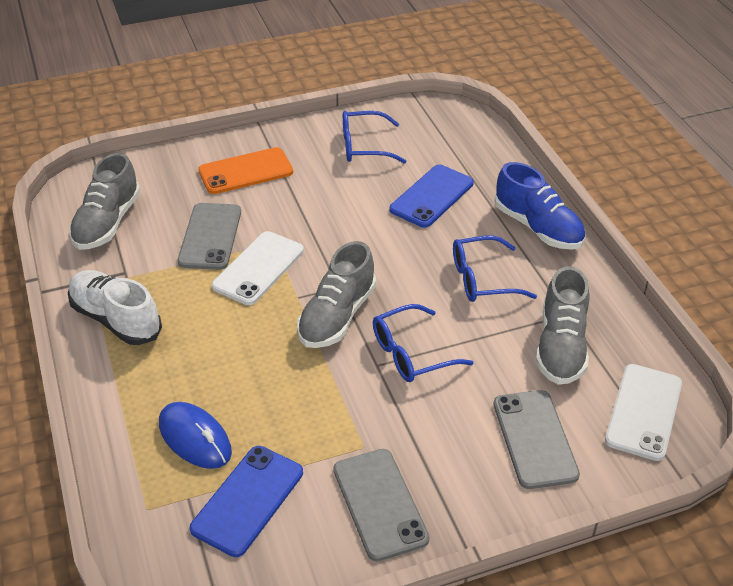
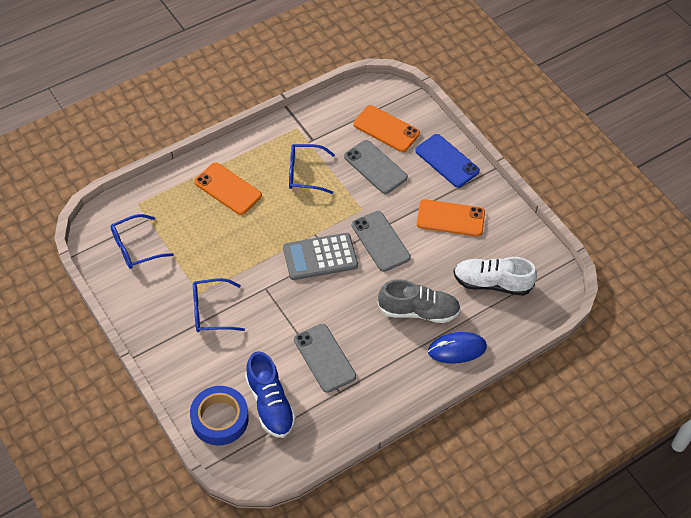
blue phone: 2 -> 1
blue tape: 0 -> 1
grey calculator: 0 -> 1
grey shoe: 3 -> 1
orange phone: 1 -> 3
white phone: 2 -> 0

